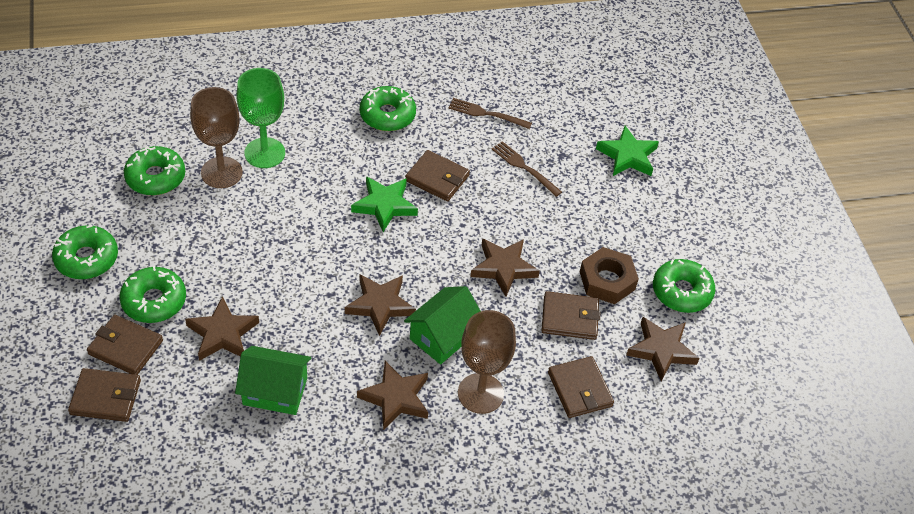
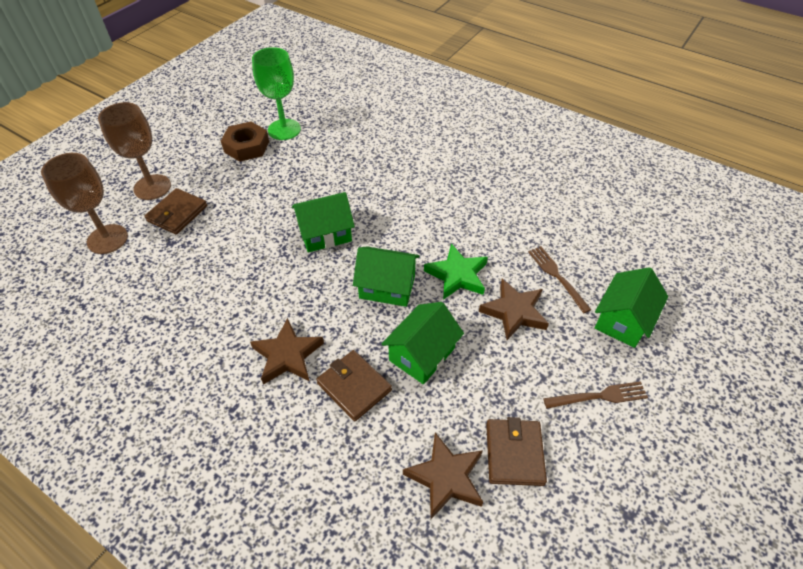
brown star: 5 -> 3
brown wallet: 5 -> 3
green donut: 5 -> 0
green house: 2 -> 4
green star: 2 -> 1

